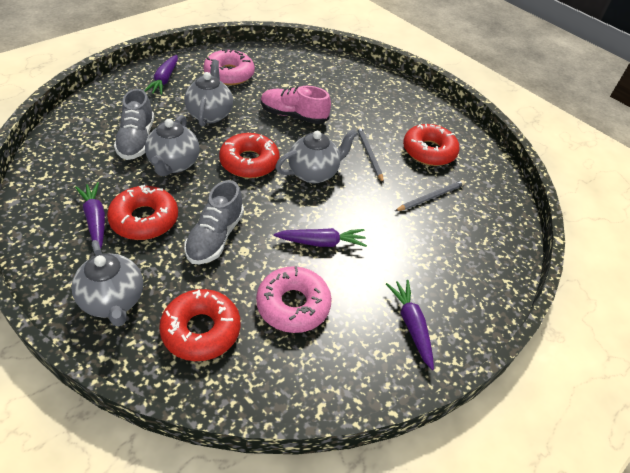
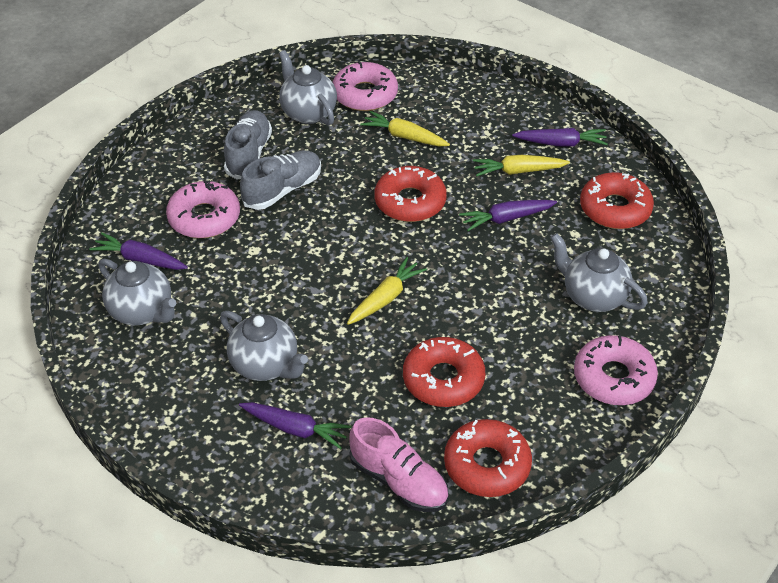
grey pencil: 2 -> 0
pink donut: 2 -> 3
yellow carrot: 0 -> 3

